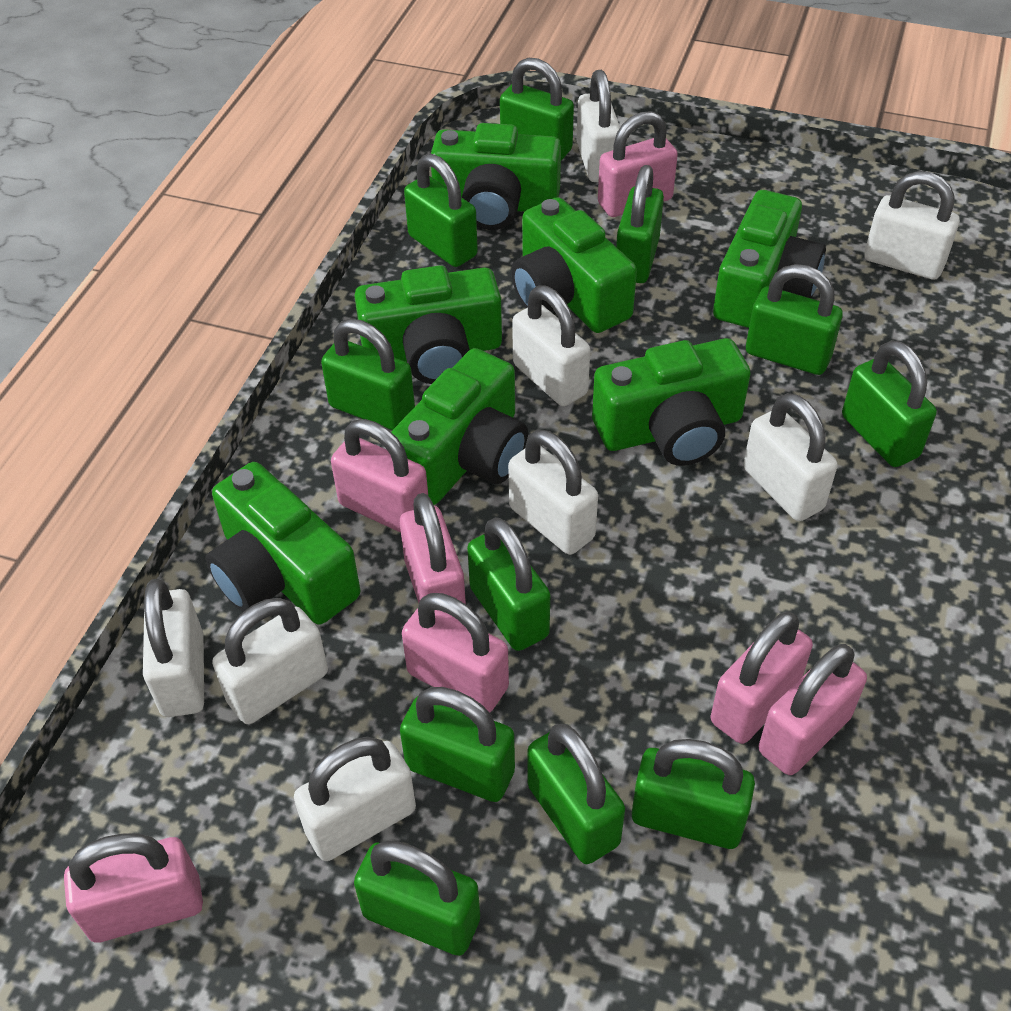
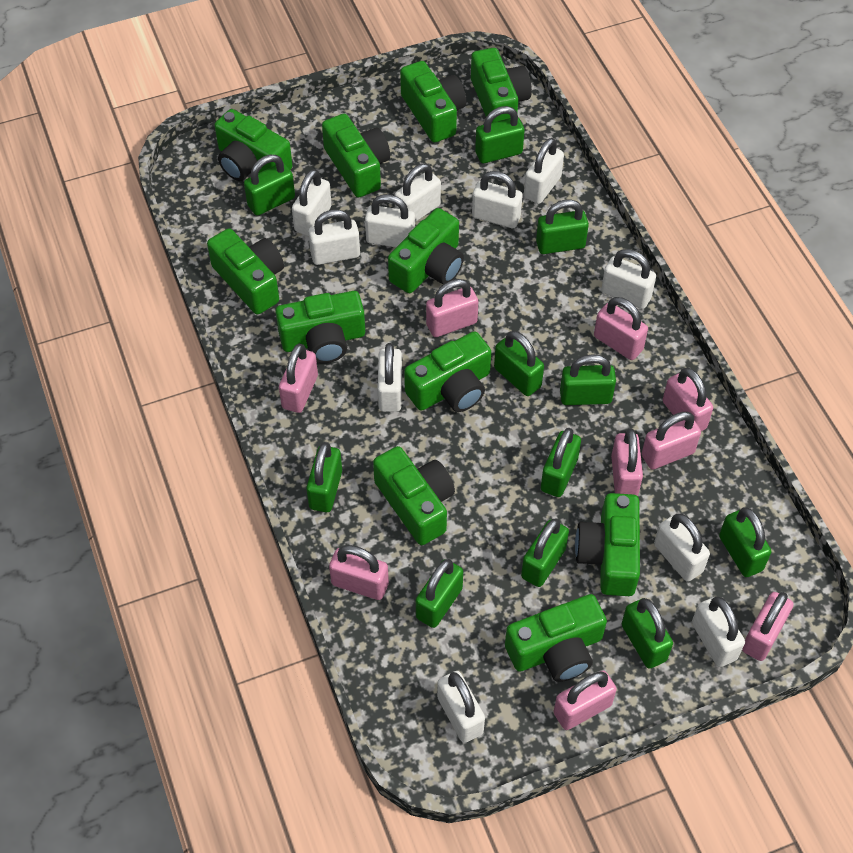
green camera: 7 -> 11
pink padlock: 7 -> 9
white padlock: 8 -> 11

